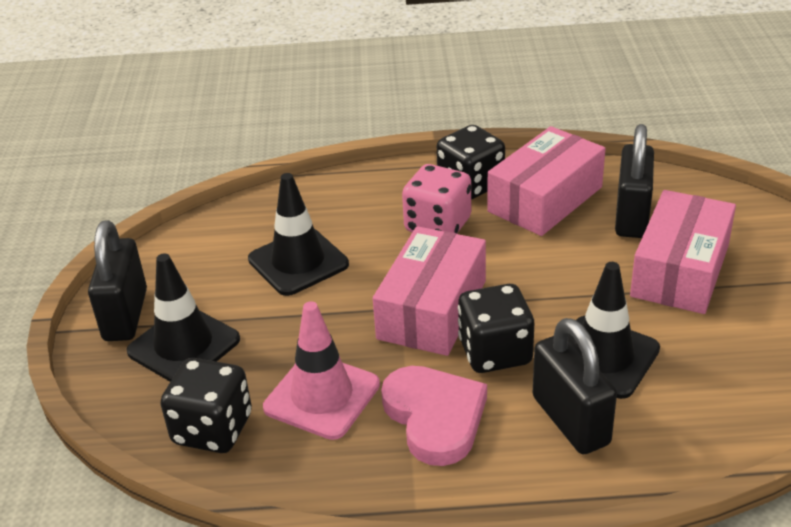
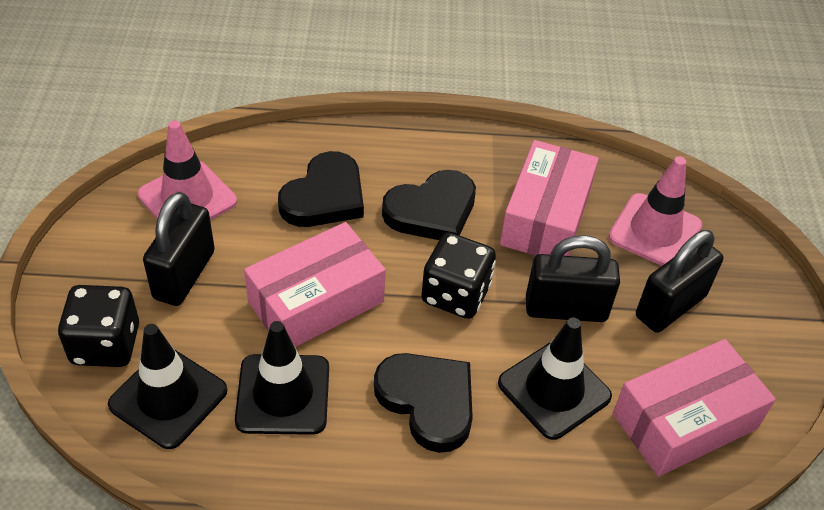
black dice: 3 -> 2
black heart: 0 -> 3
pink dice: 1 -> 0
pink heart: 1 -> 0
pink traffic cone: 1 -> 2

